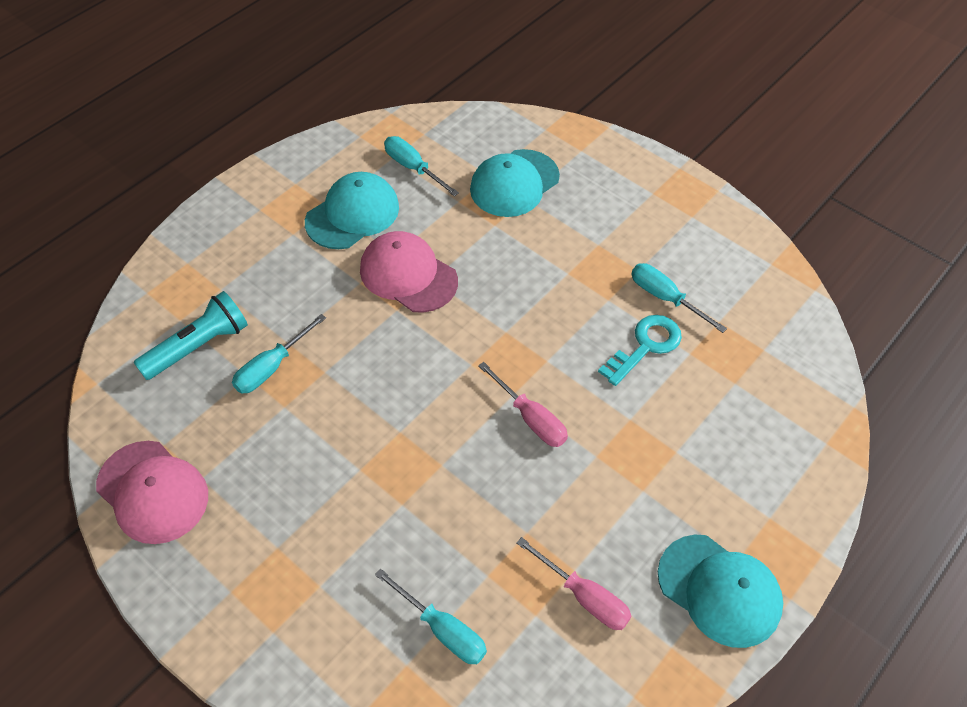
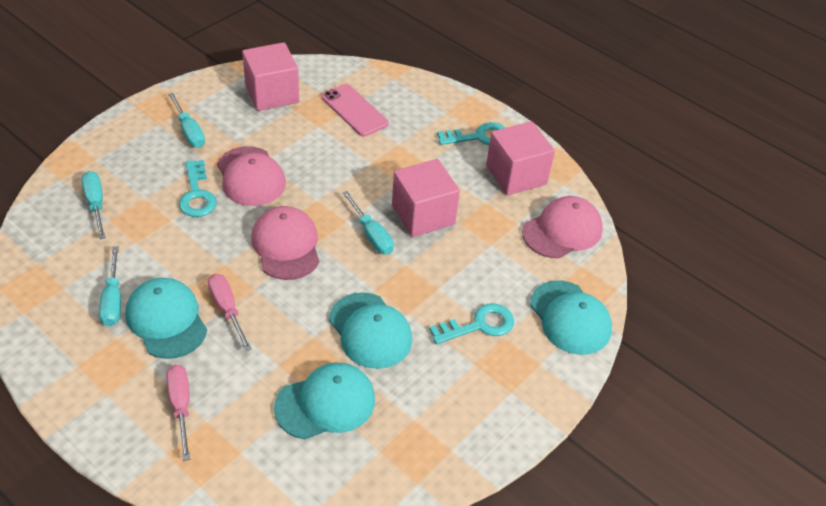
pink cap: 2 -> 3
pink cube: 0 -> 3
pink phone: 0 -> 1
turquoise cap: 3 -> 4
turquoise flashlight: 1 -> 0
turquoise key: 1 -> 3

